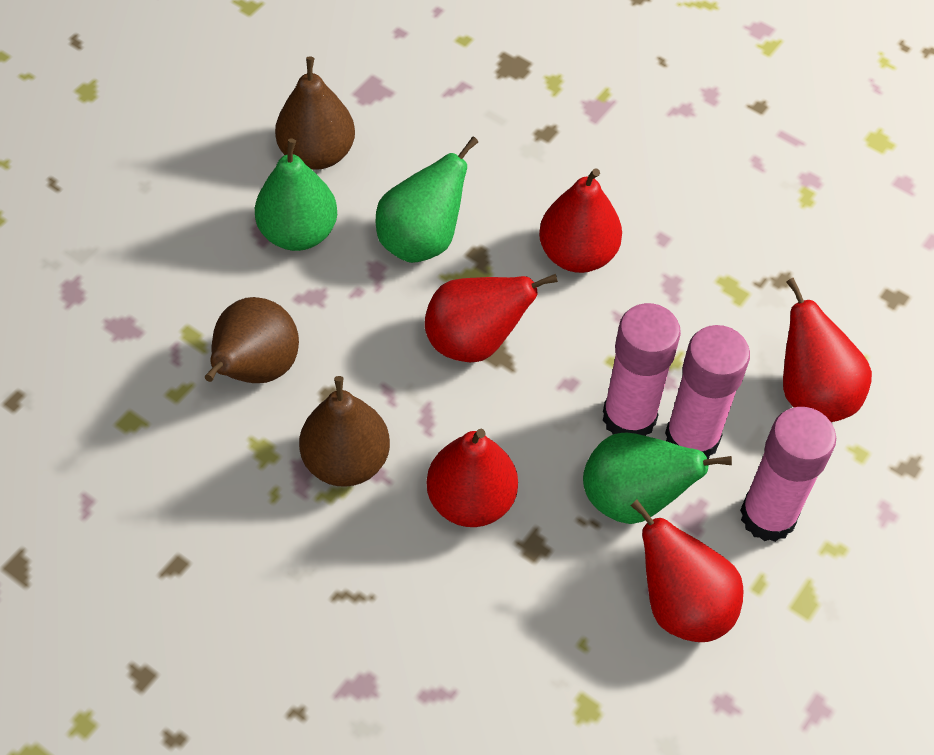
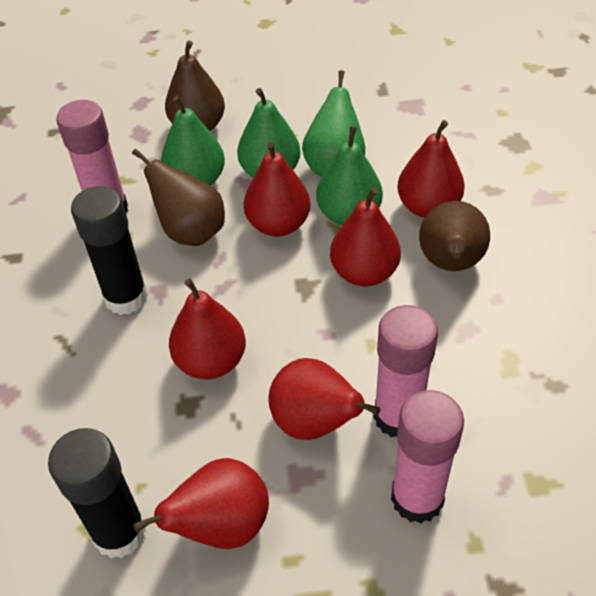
black glue stick: 0 -> 2
green pear: 3 -> 4
red pear: 5 -> 6

